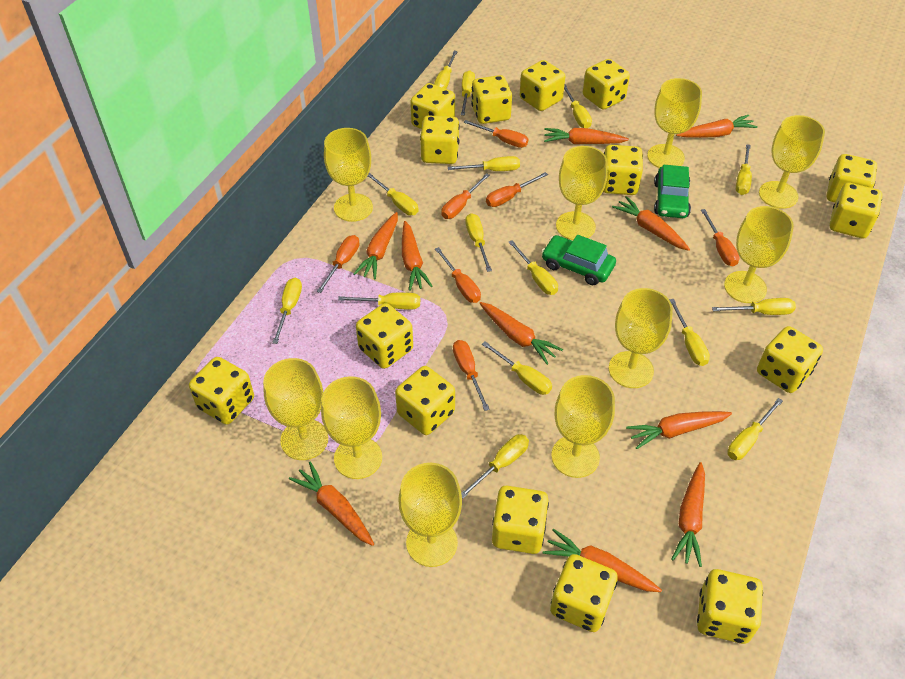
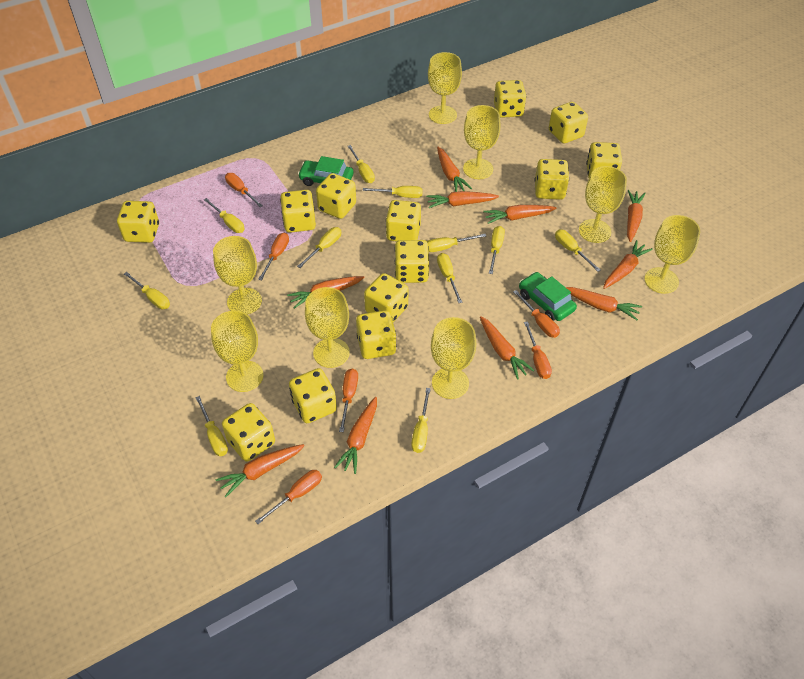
orange screwdriver: 7 -> 6
yellow dice: 15 -> 13
yellow goblet: 10 -> 8
yellow screwdriver: 15 -> 11

